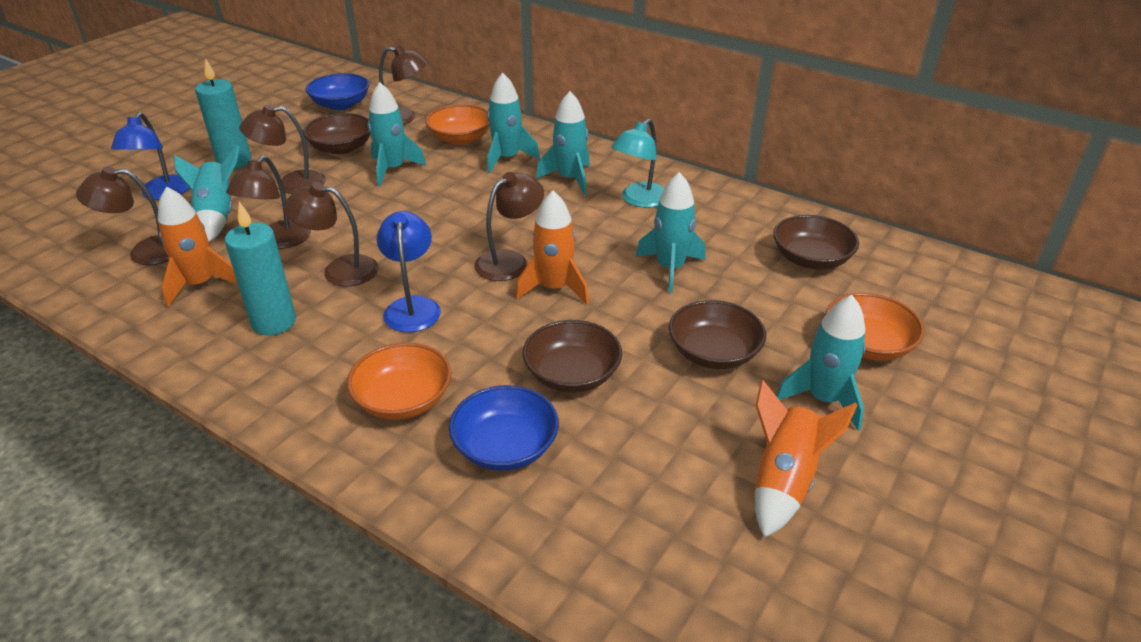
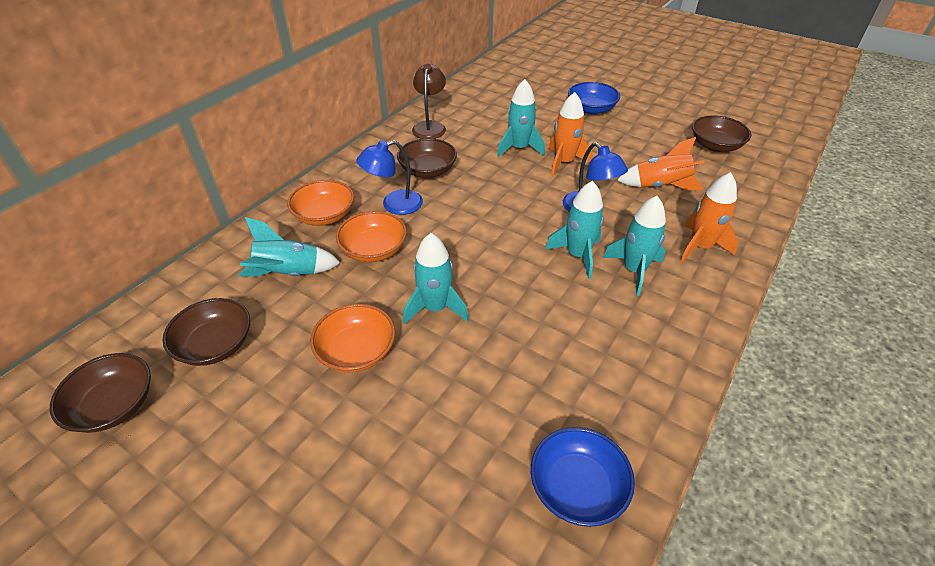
brown lamp: 6 -> 1
turquoise candle: 2 -> 0
turquoise lamp: 1 -> 0
turquoise rocket: 6 -> 5

